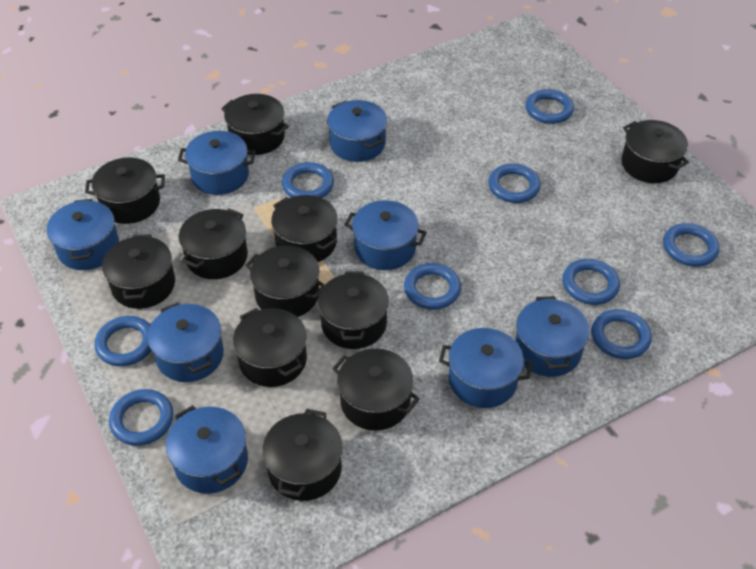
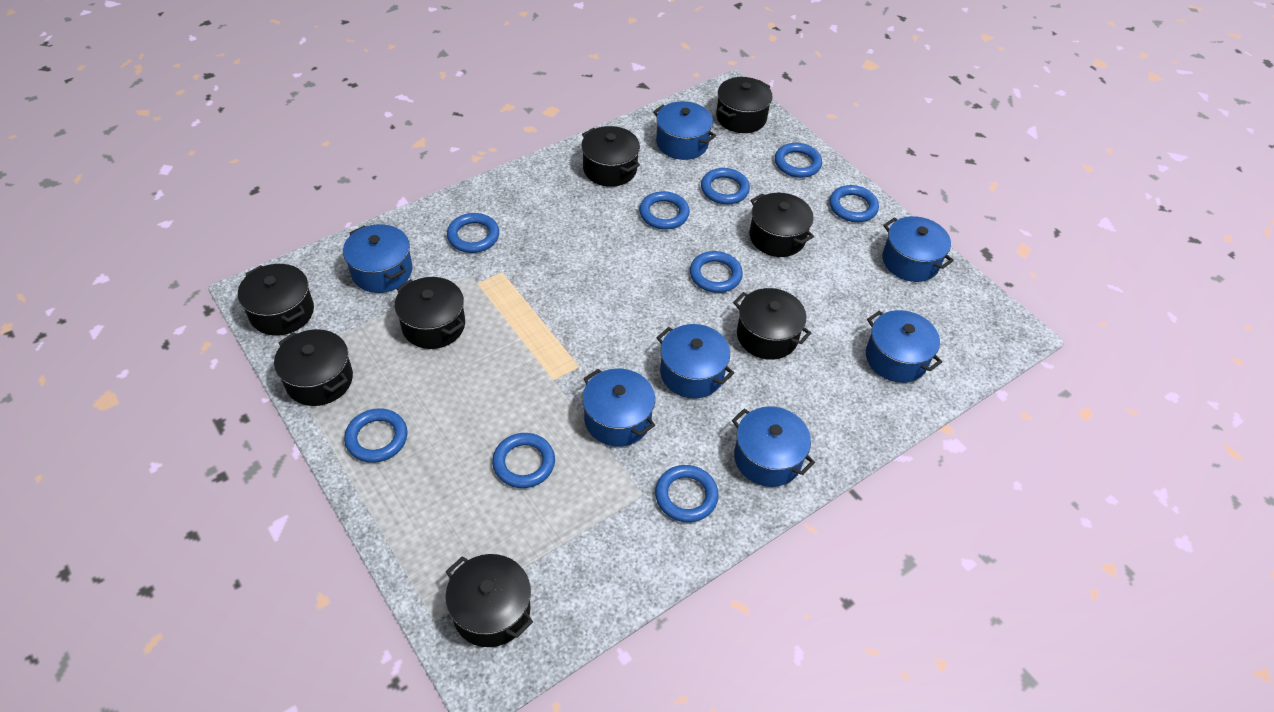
black pot: 11 -> 8
blue pot: 8 -> 7

